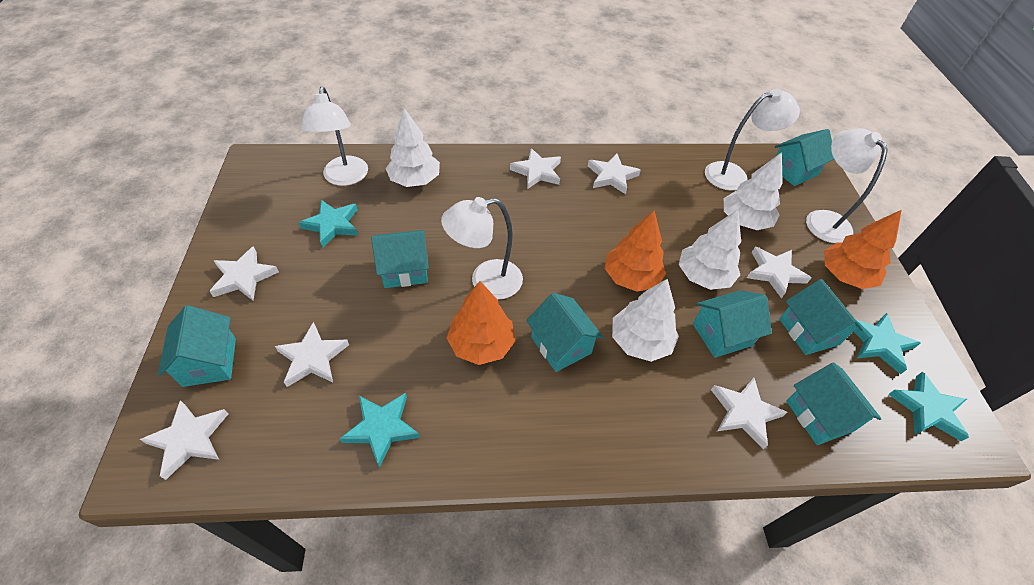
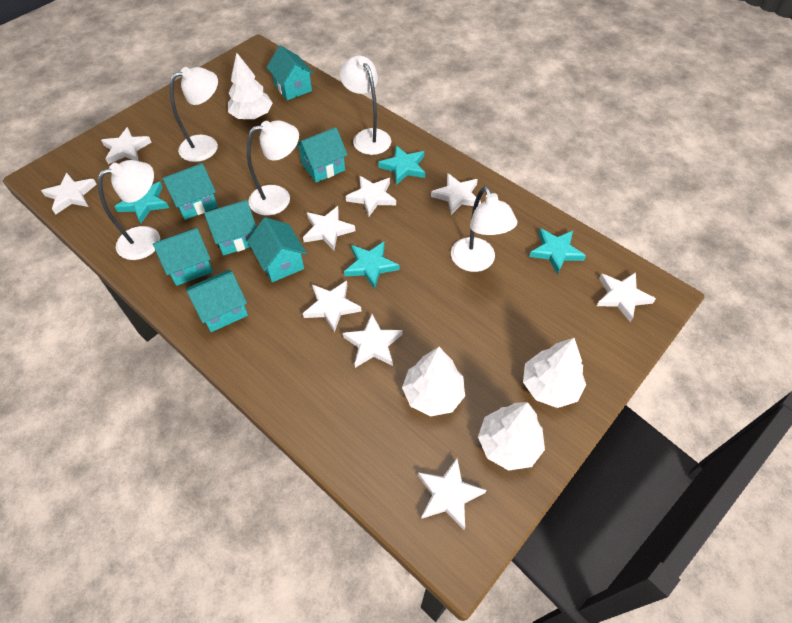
orange tree: 3 -> 0
white lamp: 4 -> 5
white star: 7 -> 9

